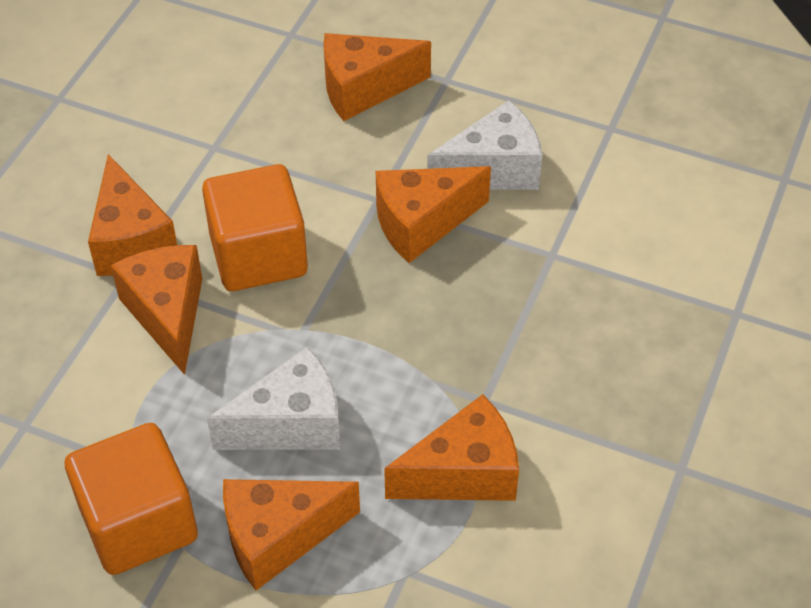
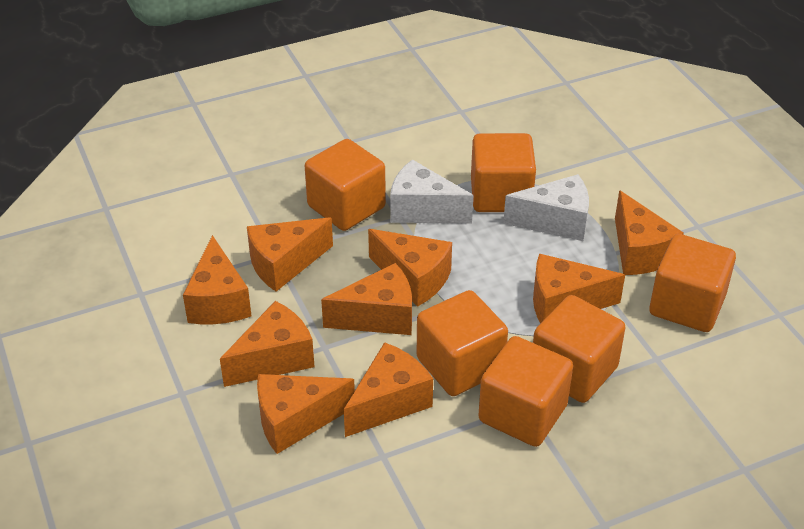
orange cheese: 6 -> 9
orange cube: 2 -> 6

